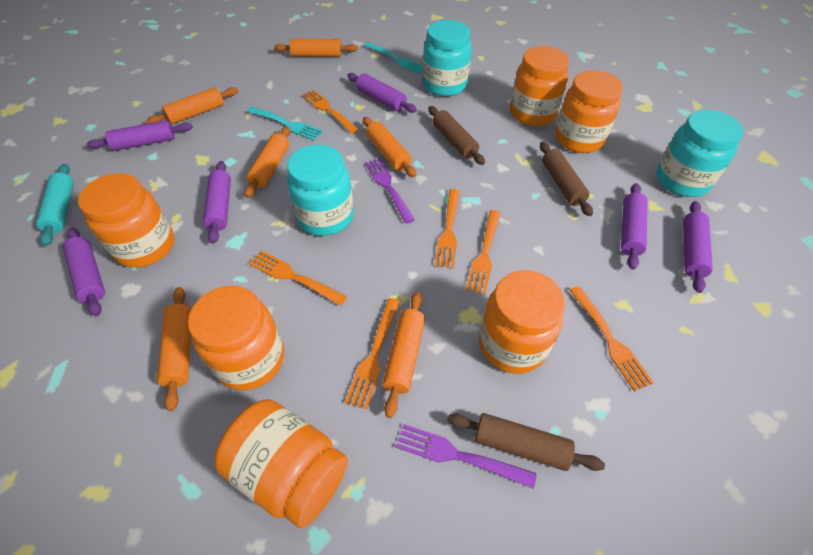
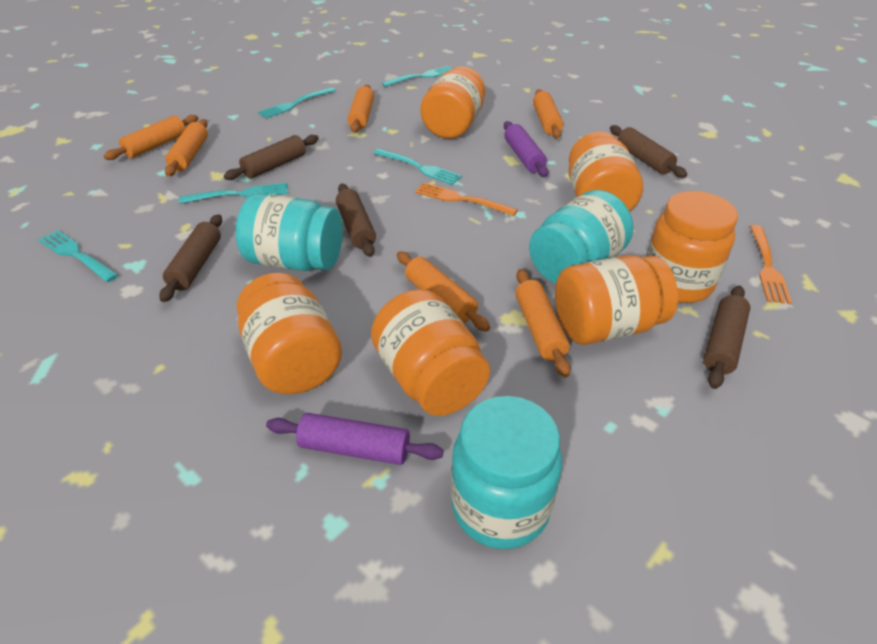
brown rolling pin: 3 -> 5
orange fork: 6 -> 2
purple fork: 2 -> 0
purple rolling pin: 6 -> 2
turquoise fork: 2 -> 5
turquoise rolling pin: 1 -> 0

